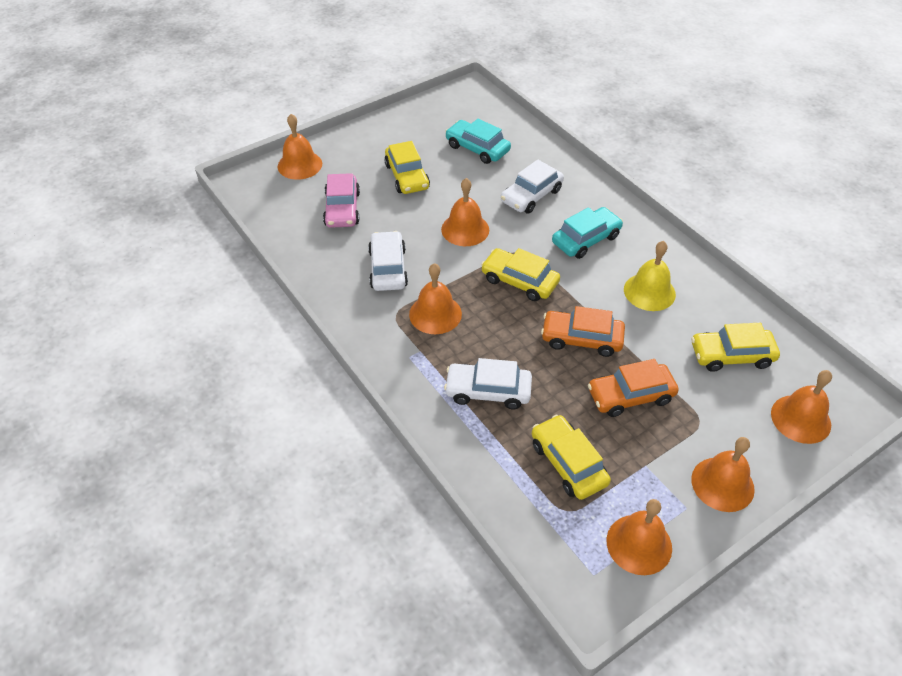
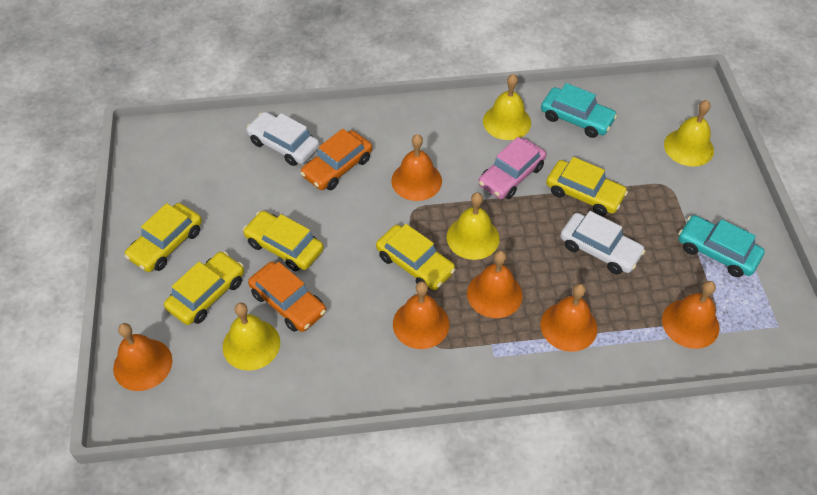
white car: 3 -> 2
yellow bell: 1 -> 4
yellow car: 4 -> 5

